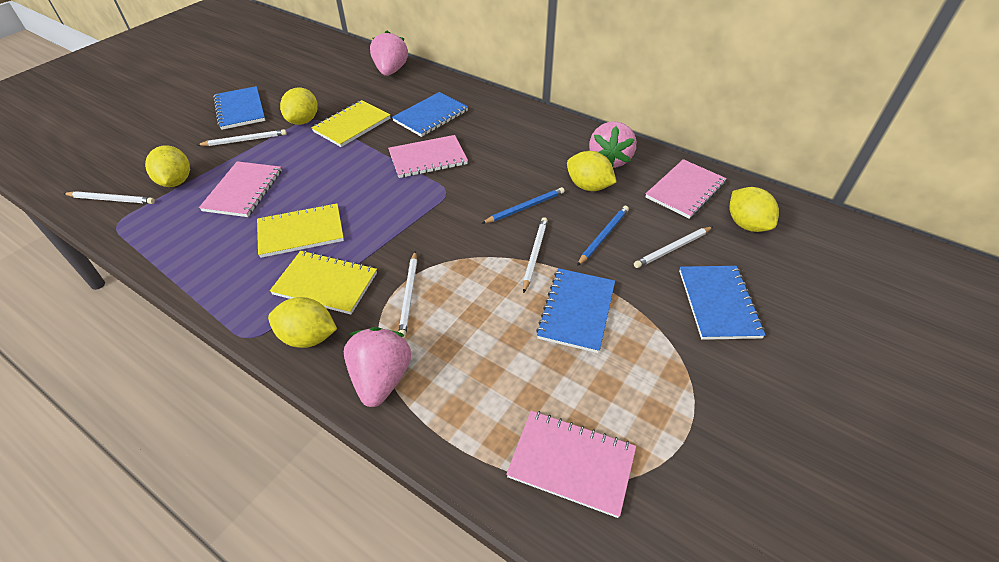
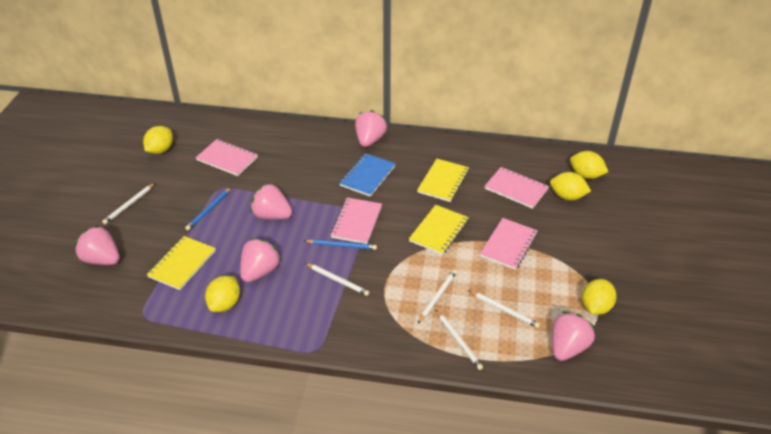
blue notebook: 4 -> 1
pink strawberry: 3 -> 5

